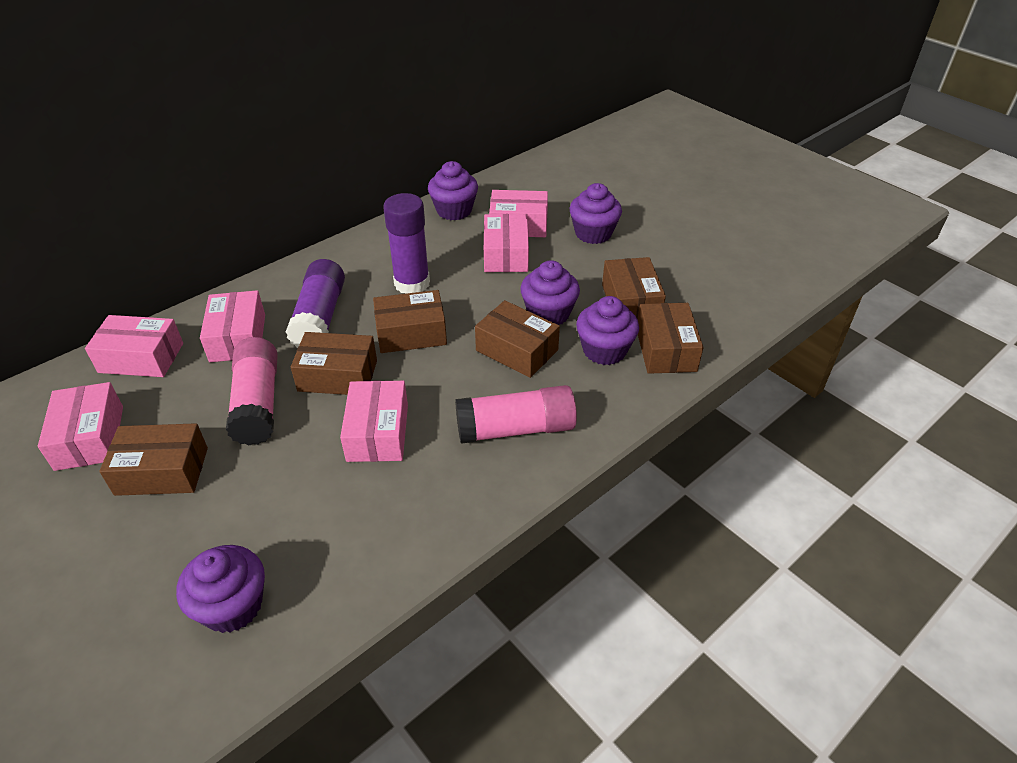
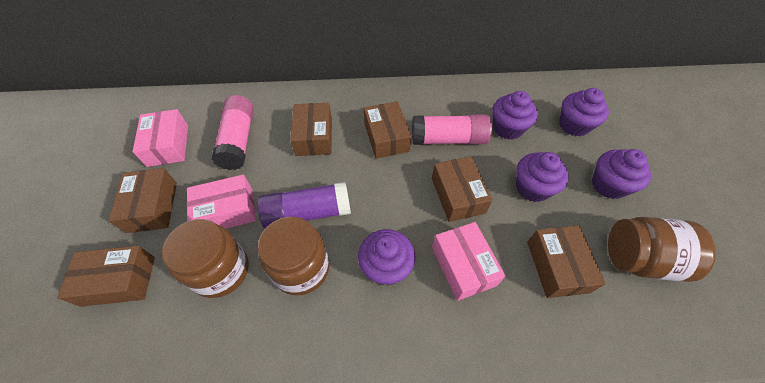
brown jar: 0 -> 3
pink box: 6 -> 3
purple glue stick: 2 -> 1

